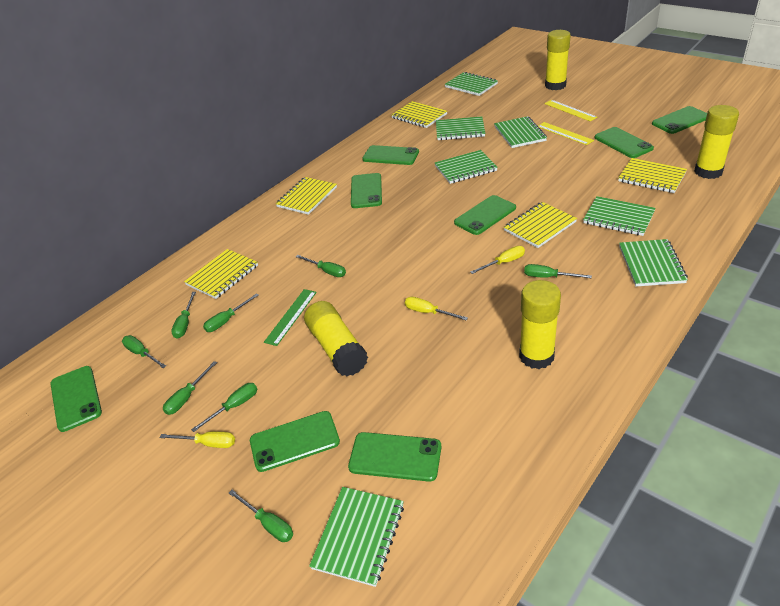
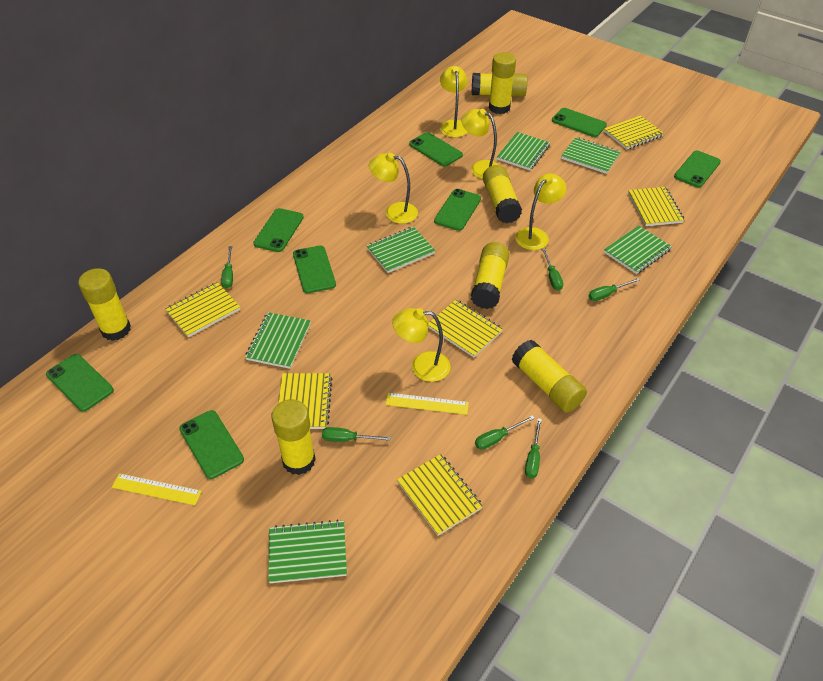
green notebook: 7 -> 6
green ruler: 1 -> 0
green screwdriver: 8 -> 6
yellow glue stick: 4 -> 7
yellow lamp: 0 -> 5
yellow notebook: 5 -> 6
yellow screwdriver: 3 -> 0

